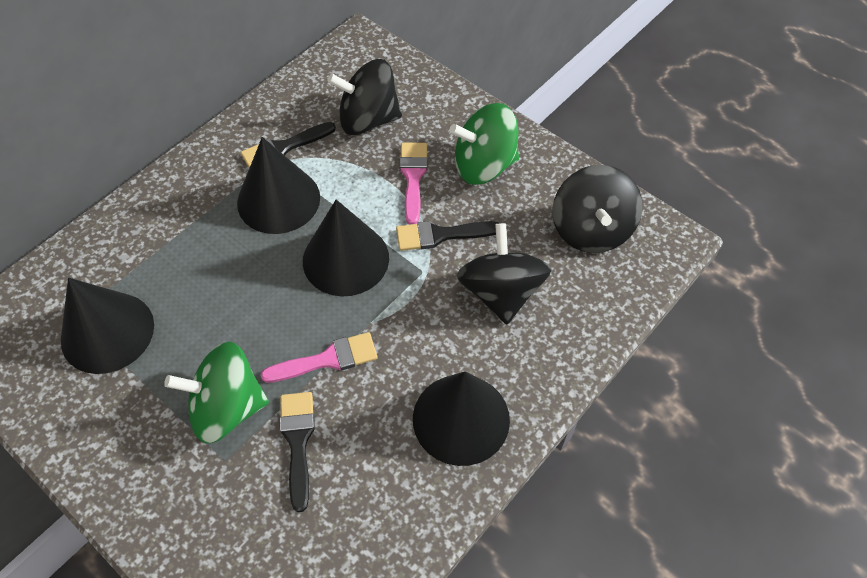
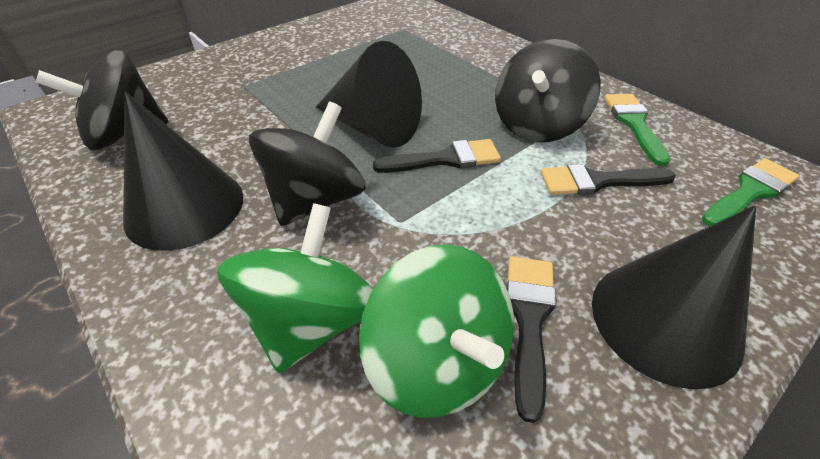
black cone: 4 -> 3
green brush: 0 -> 2
pink brush: 2 -> 0

